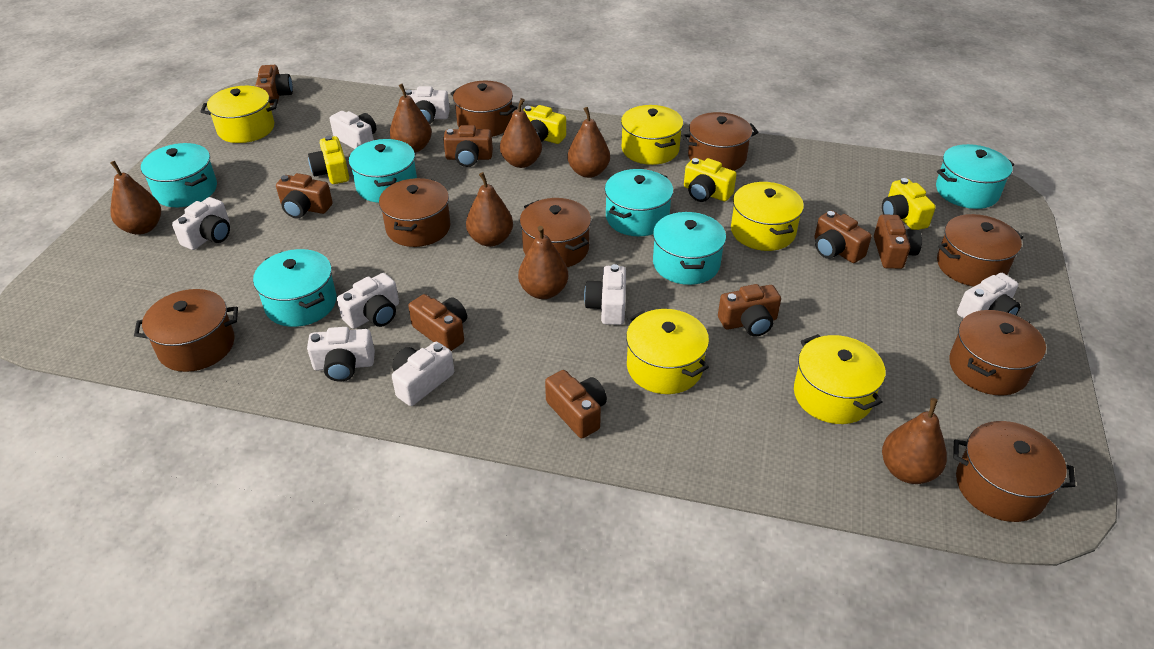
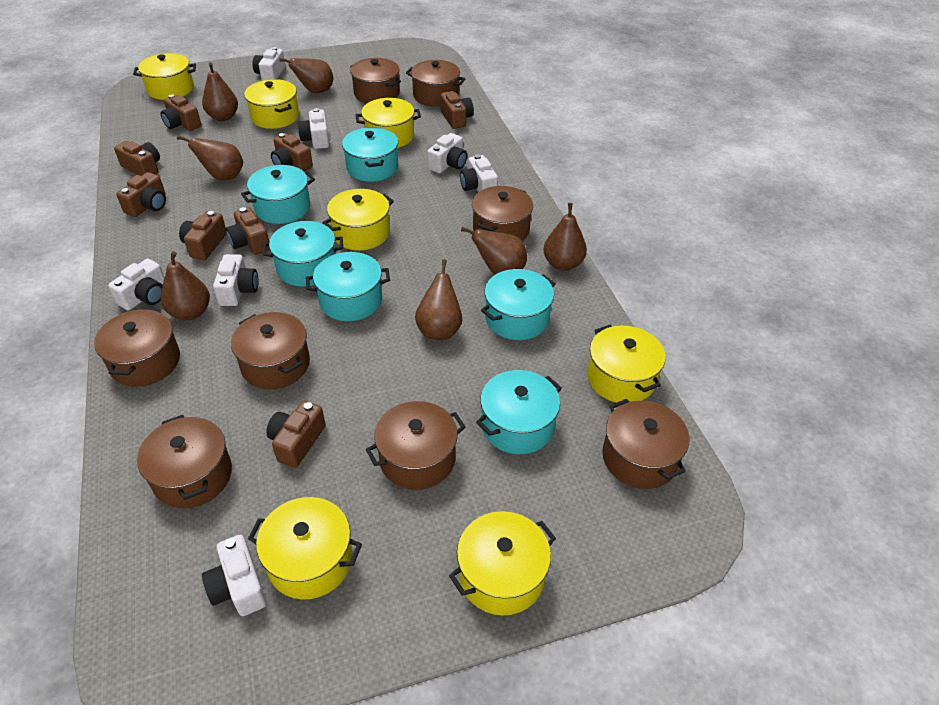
white camera: 8 -> 7
yellow camera: 4 -> 0
yellow pot: 5 -> 7

